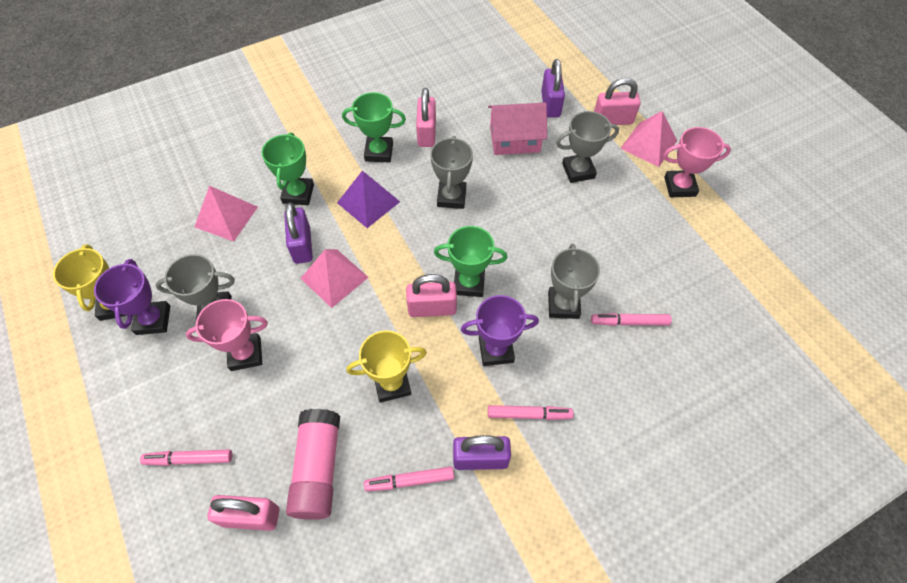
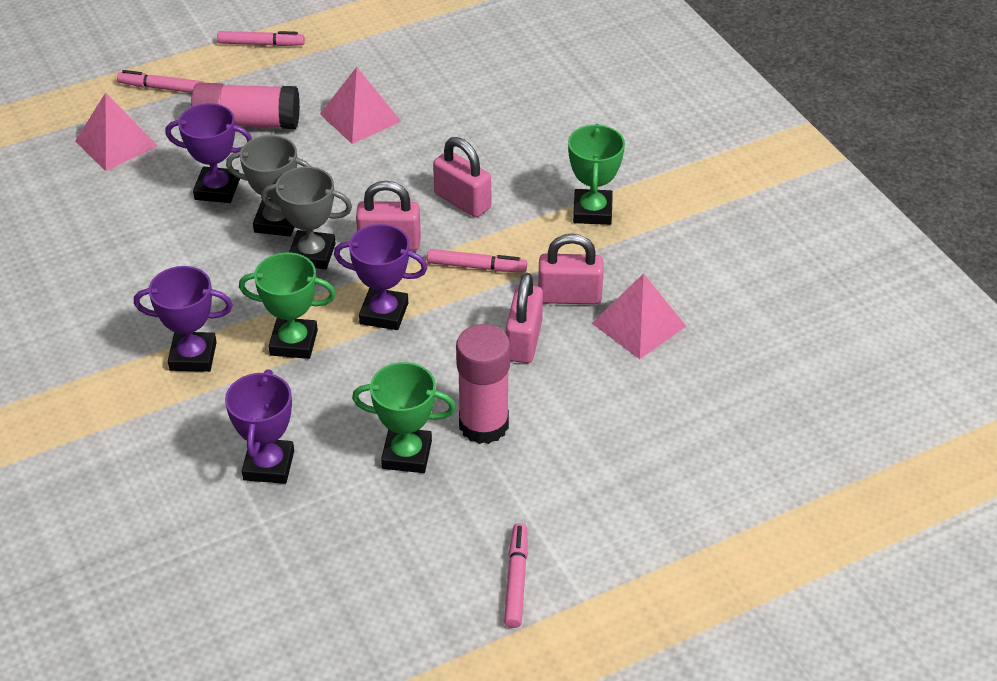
grey trophy: 4 -> 2
pink glue stick: 1 -> 2
pink house: 1 -> 0
pink trophy: 2 -> 0
purple padlock: 3 -> 0
purple pyramid: 1 -> 0
purple trophy: 2 -> 4
yellow trophy: 2 -> 0

